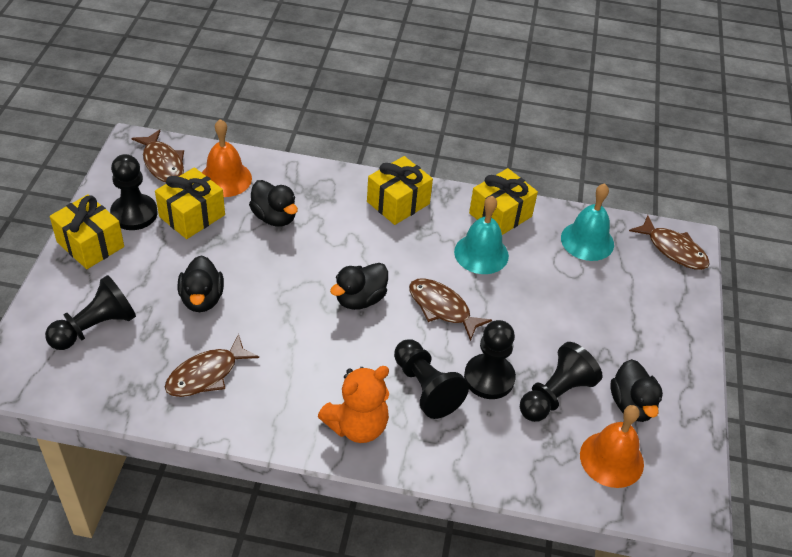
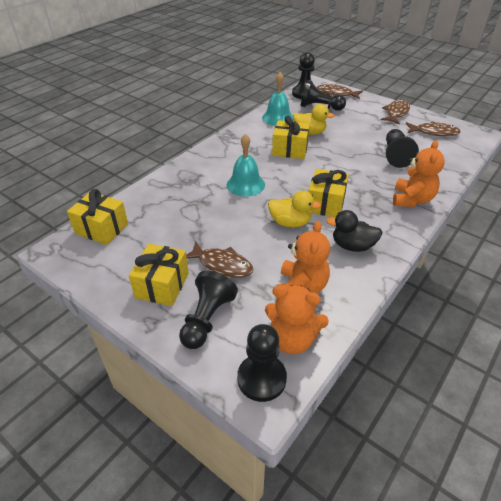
black duck: 4 -> 1
orange bell: 2 -> 0
orange teddy bear: 1 -> 3
yellow duck: 0 -> 2

